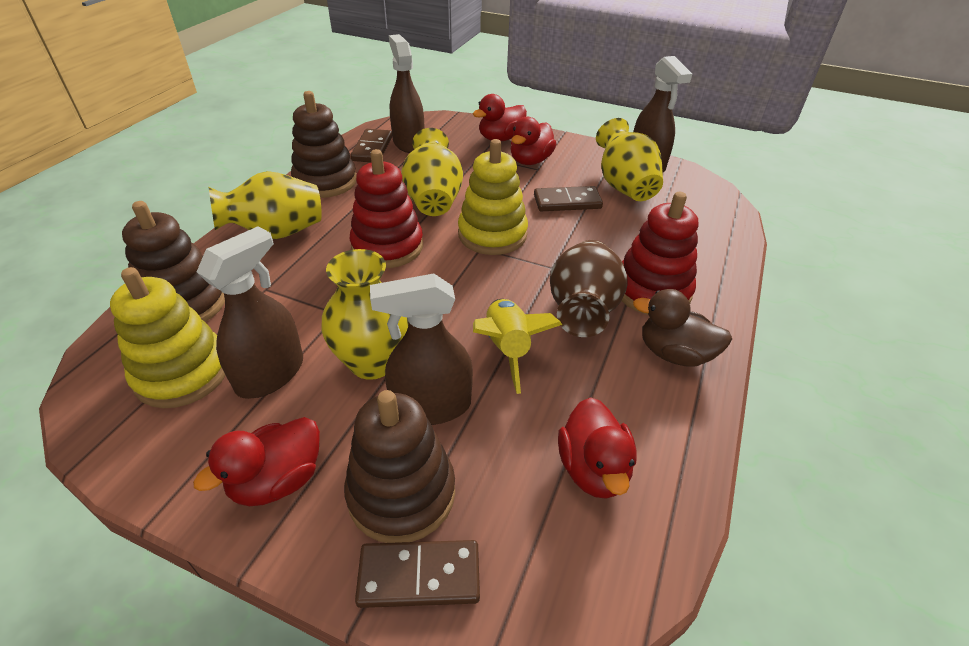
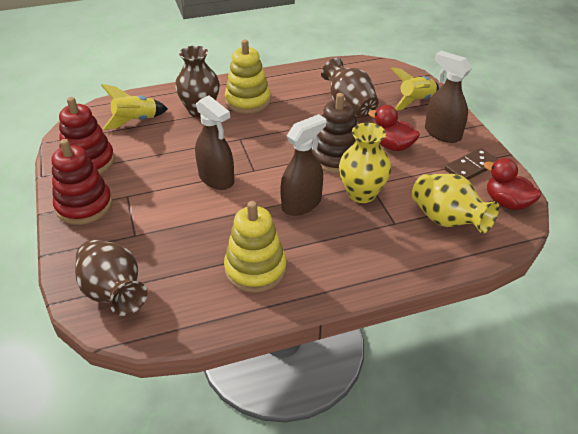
brown domino: 3 -> 1
brown duck: 1 -> 0
brown spray bottle: 4 -> 3
brown stacking toy: 3 -> 1
brown vase: 1 -> 3
red duck: 4 -> 2
yellow rocket: 1 -> 2
yellow vase: 4 -> 2

